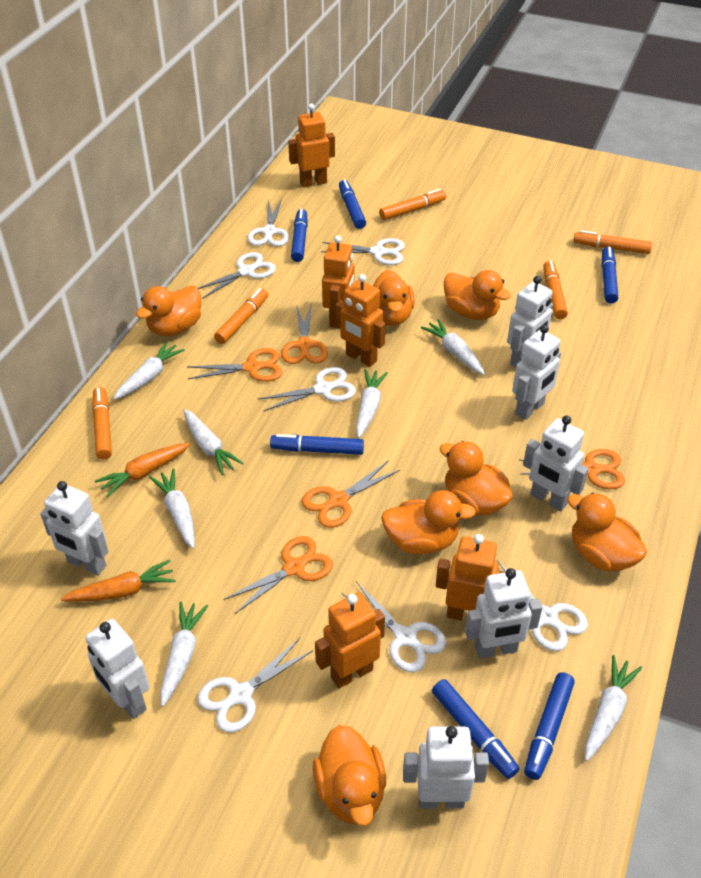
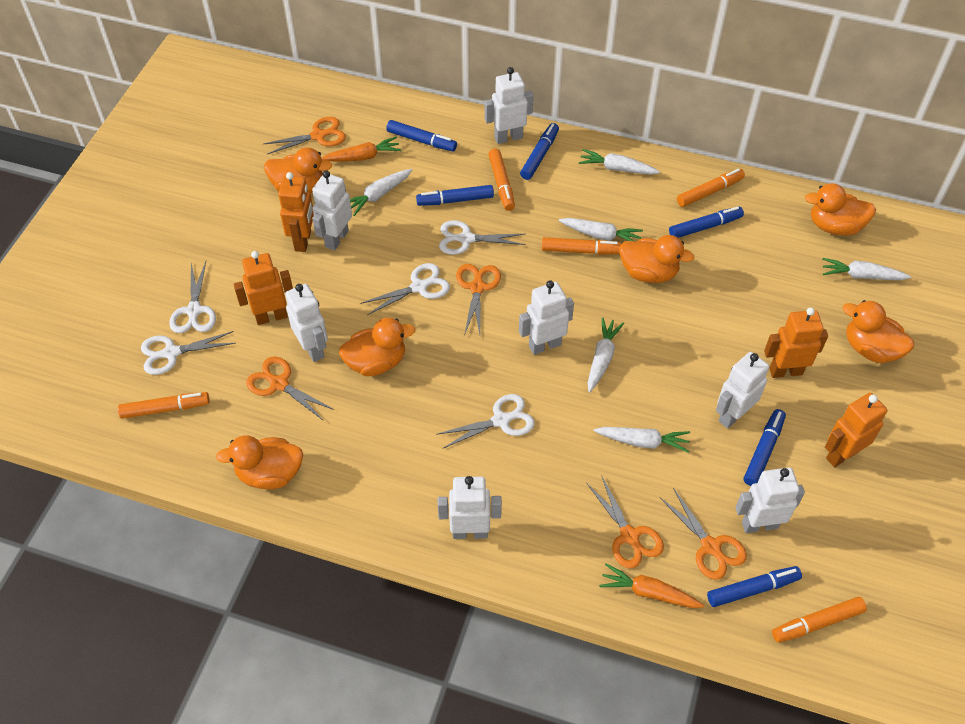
orange duck: 7 -> 6
orange robot: 5 -> 4
white carrot: 7 -> 6
white scissors: 7 -> 5

